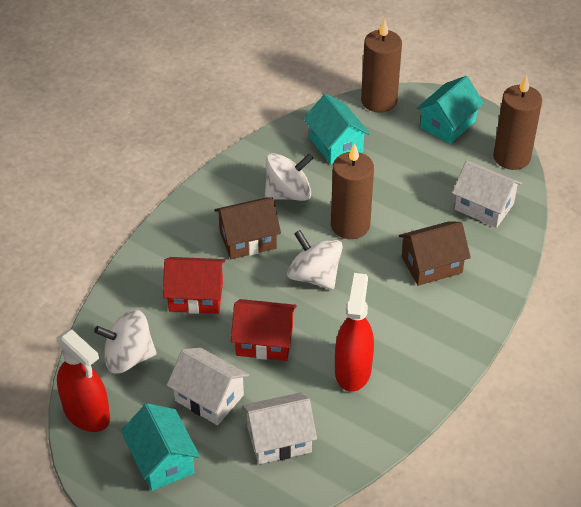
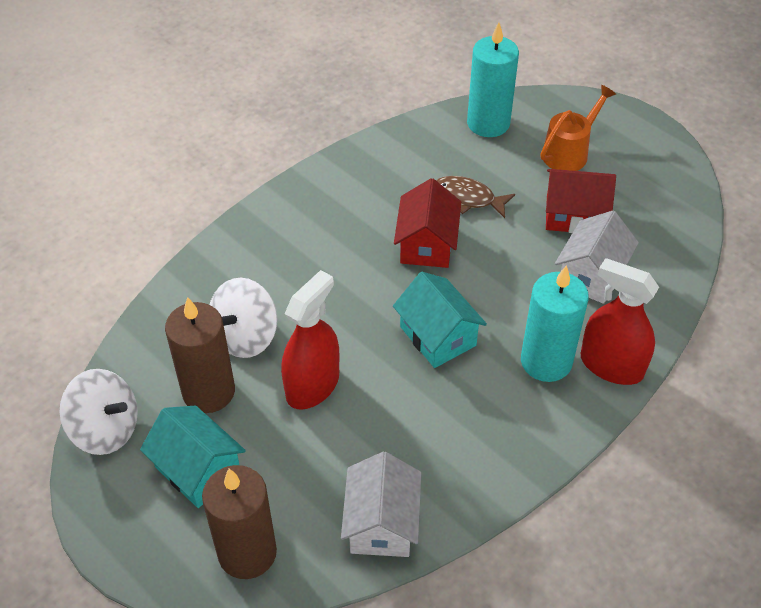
brown candle: 3 -> 2
brown fish: 0 -> 1
brown house: 2 -> 0
orange watering can: 0 -> 1
turquoise candle: 0 -> 2
turquoise house: 3 -> 2
white house: 3 -> 2
white spinning top: 3 -> 2

